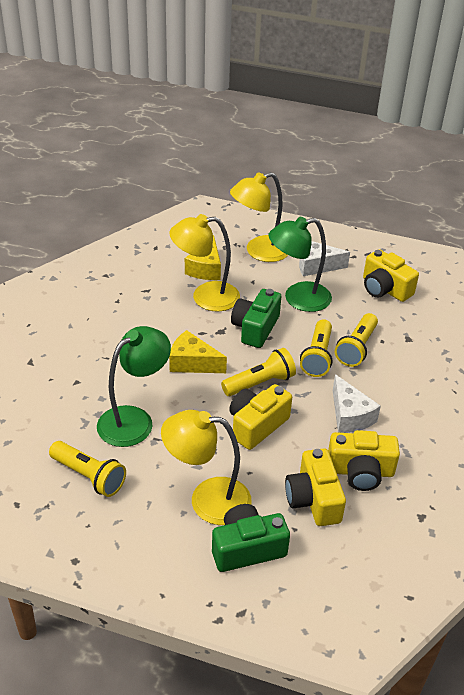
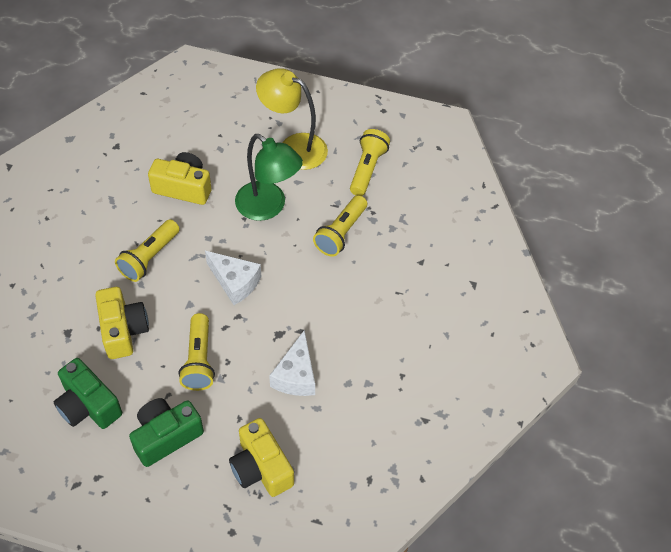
green lamp: 2 -> 1
yellow camera: 4 -> 3
yellow cheese: 2 -> 0
yellow lamp: 3 -> 1

